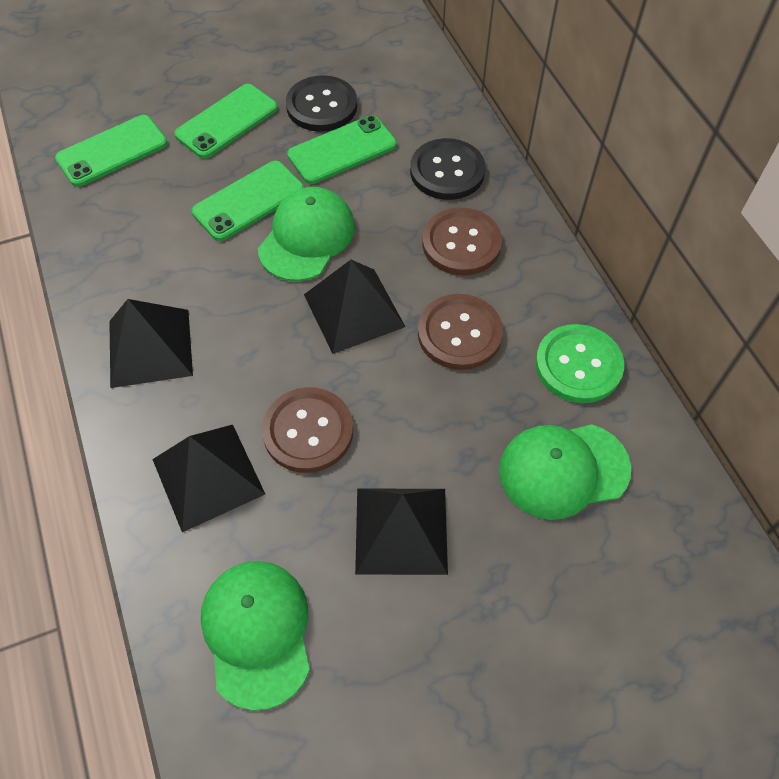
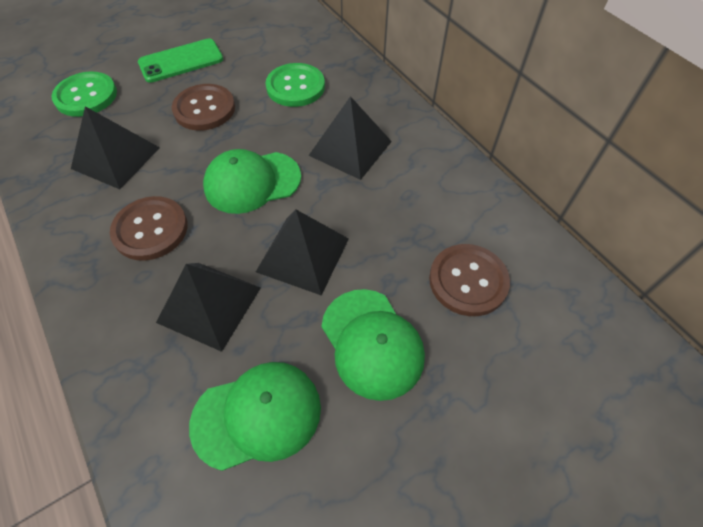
black button: 2 -> 0
green button: 1 -> 2
green phone: 4 -> 1

